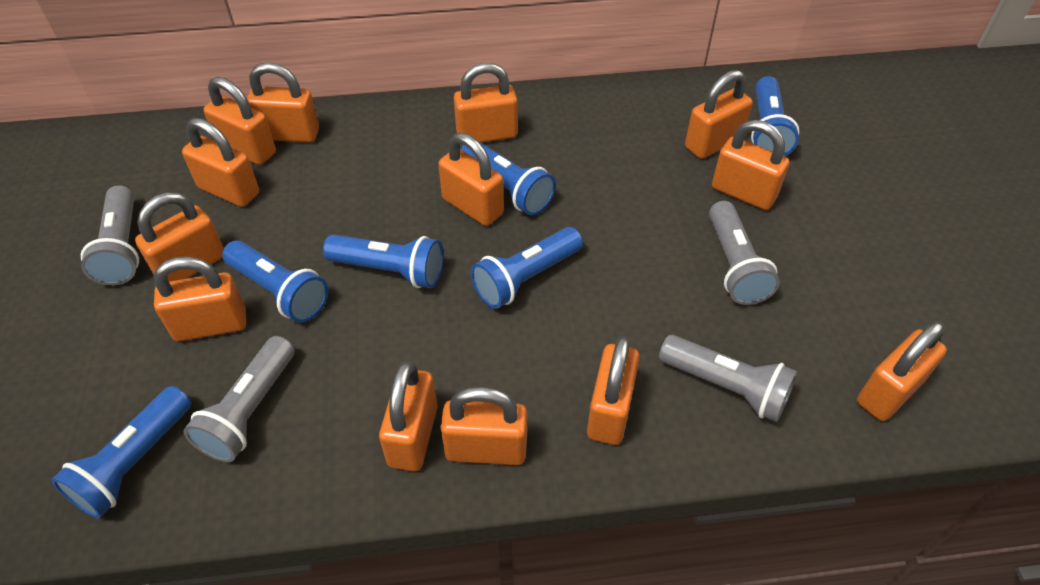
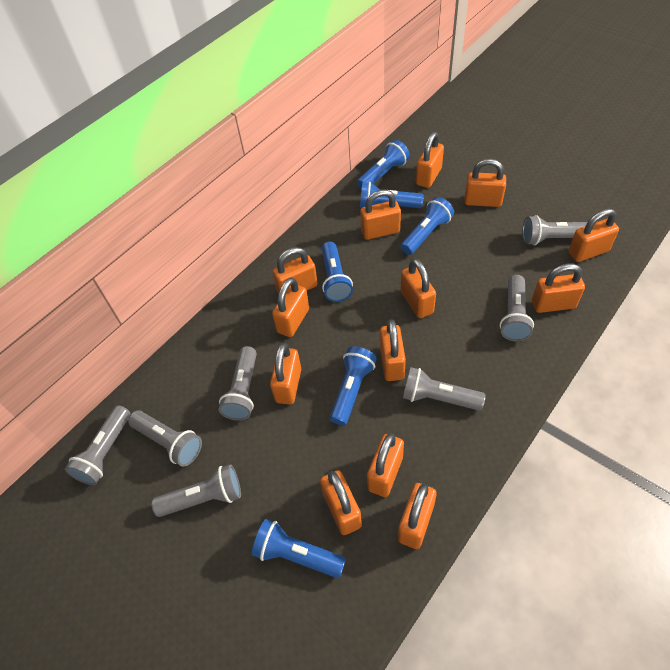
grey flashlight: 4 -> 7

